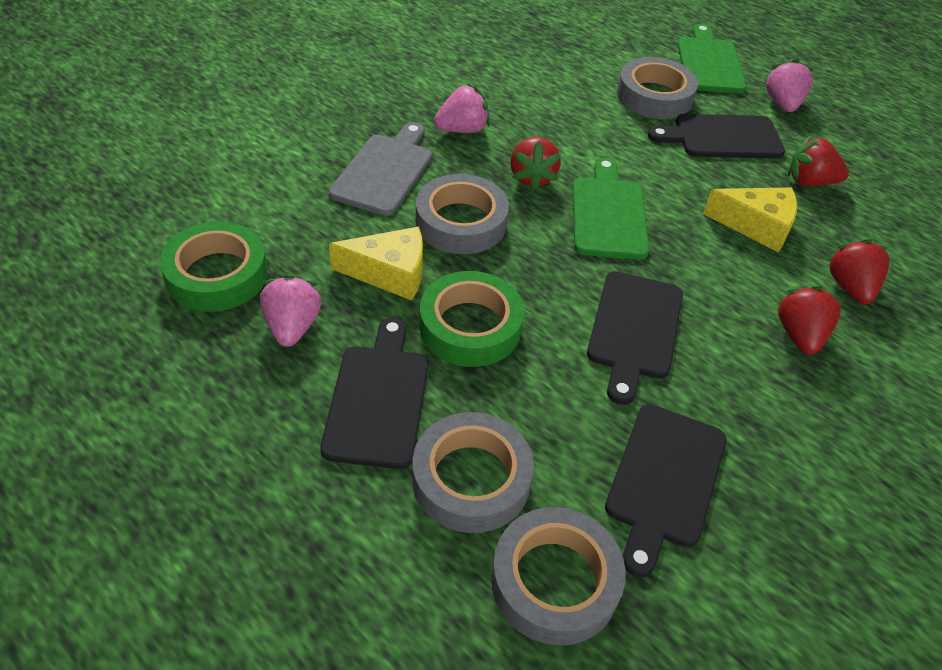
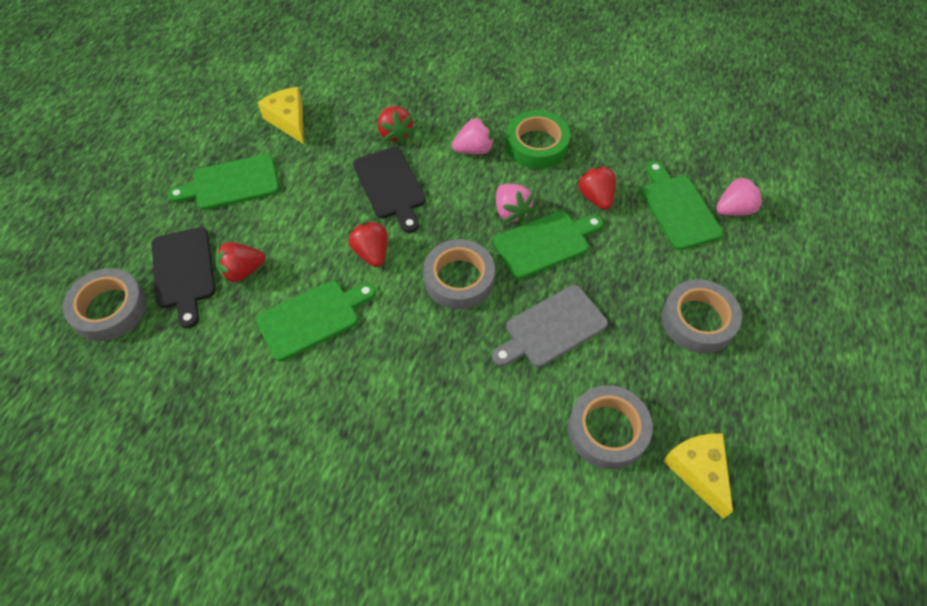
black cutting board: 4 -> 2
green cutting board: 2 -> 4
green tape: 2 -> 1

